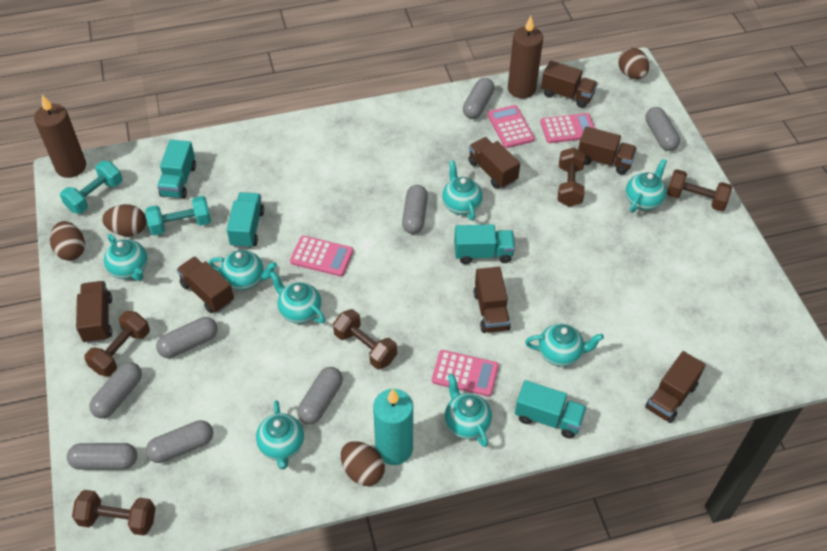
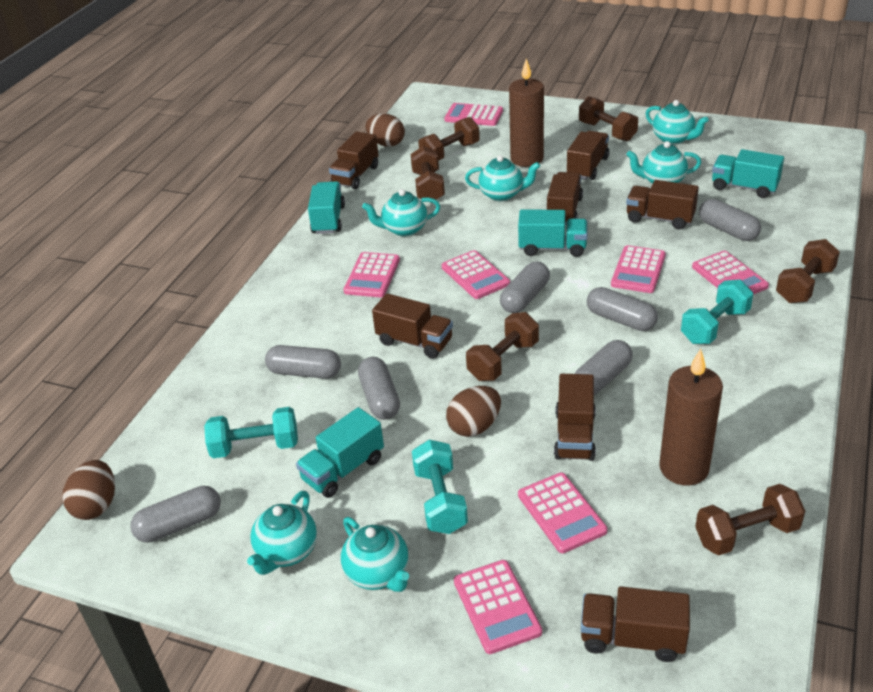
brown dumbbell: 5 -> 6
brown egg: 4 -> 3
grey capsule: 8 -> 7
pink calculator: 4 -> 7
turquoise candle: 1 -> 0
turquoise dumbbell: 2 -> 3
turquoise teapot: 8 -> 6

